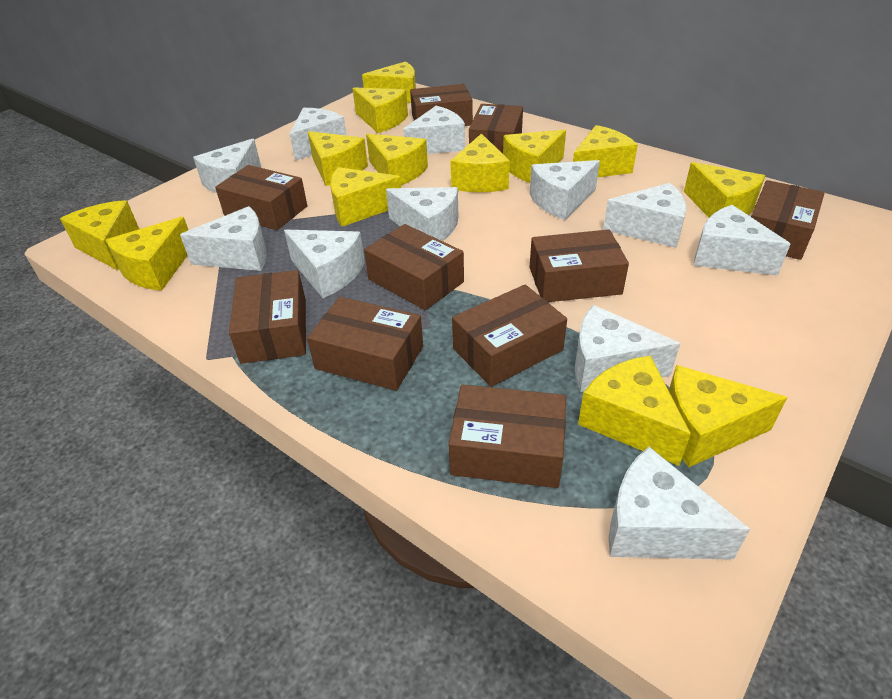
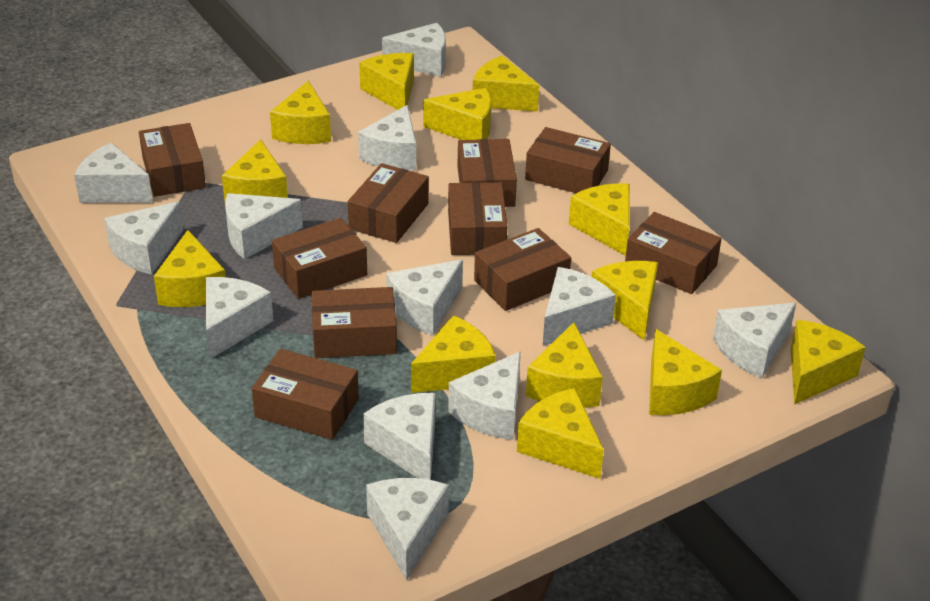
white cheese: 11 -> 12

